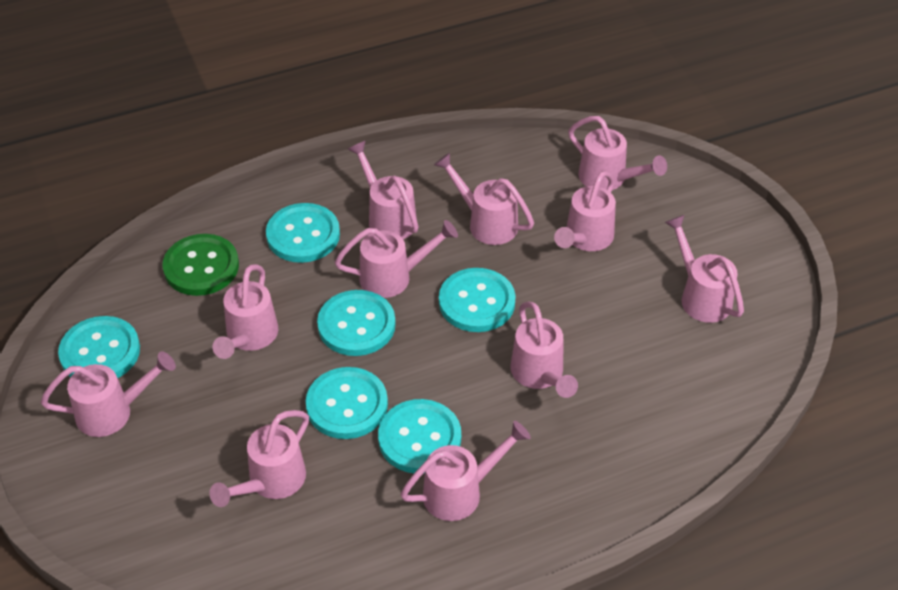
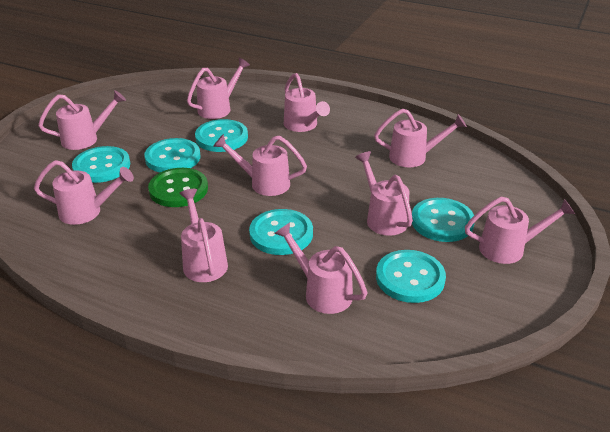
pink watering can: 11 -> 10

